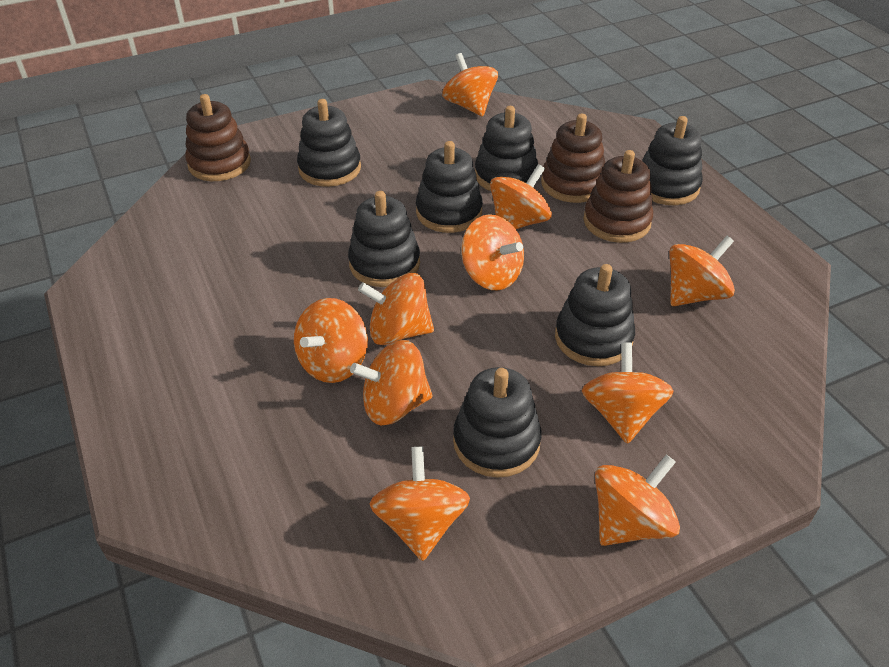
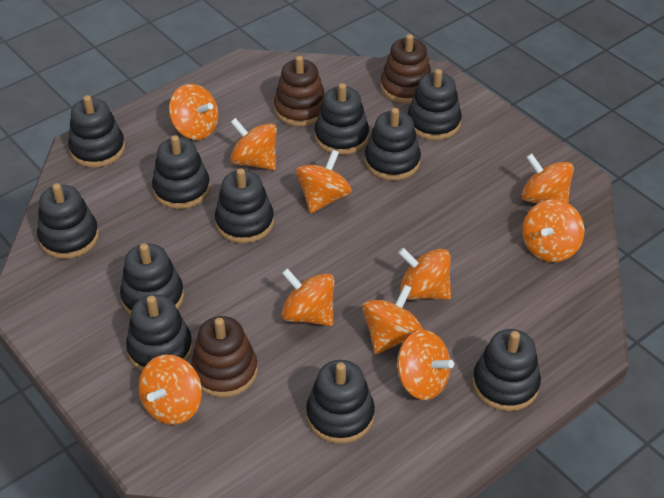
black stacking toy: 7 -> 11

